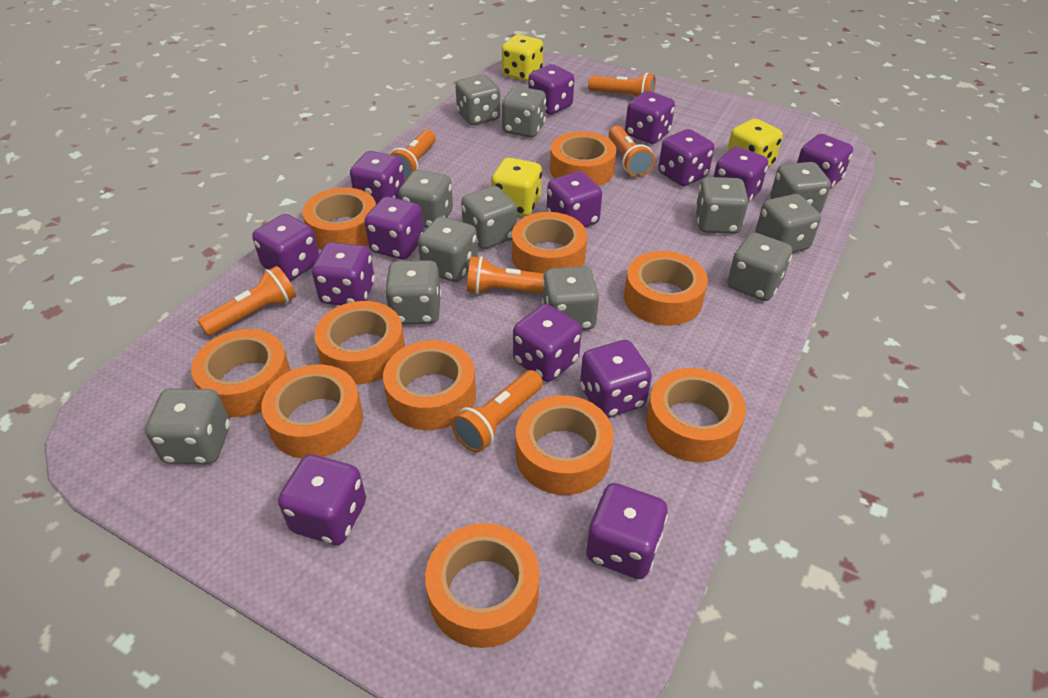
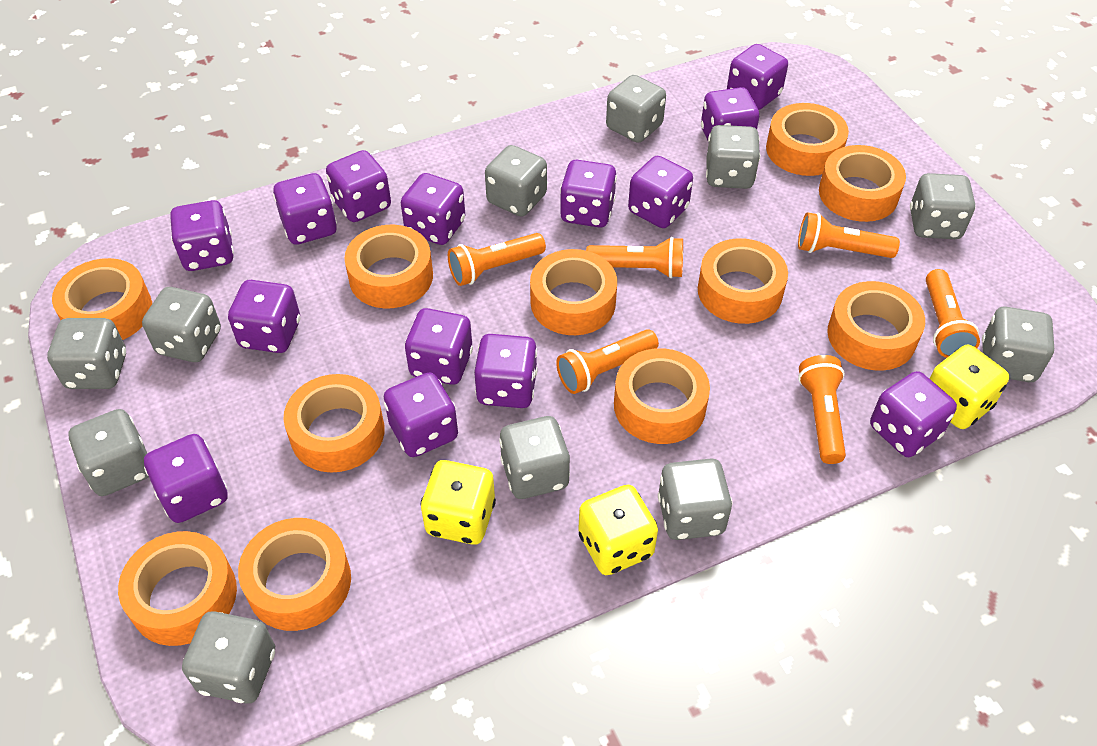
grey dice: 12 -> 11

